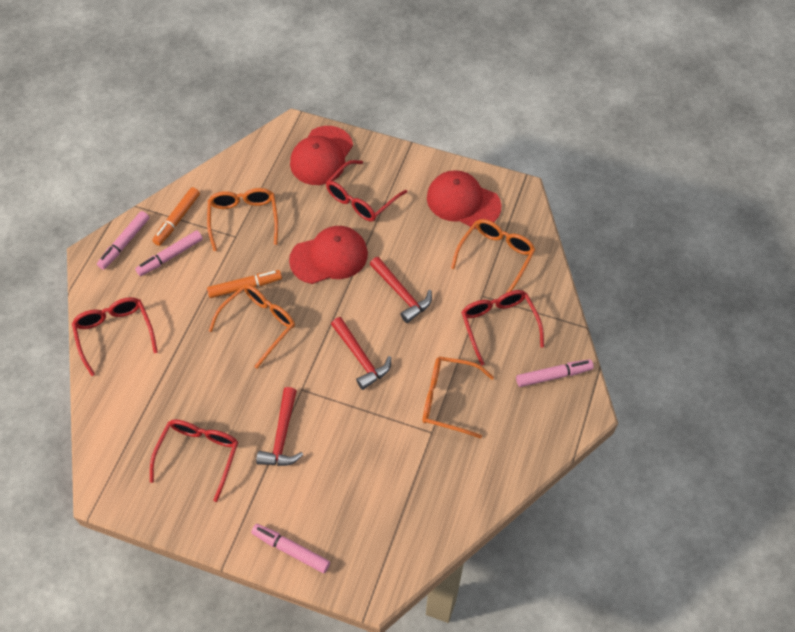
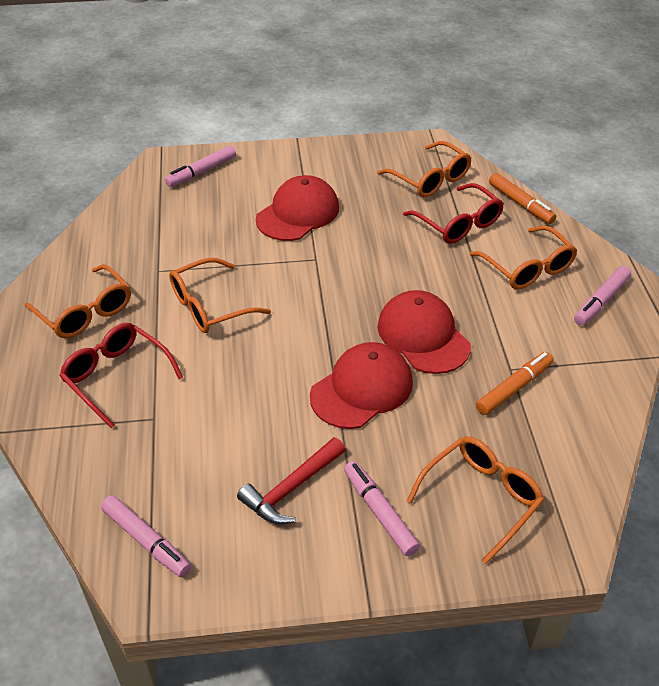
orange glasses: 4 -> 5
red glasses: 4 -> 2
red hammer: 3 -> 1

